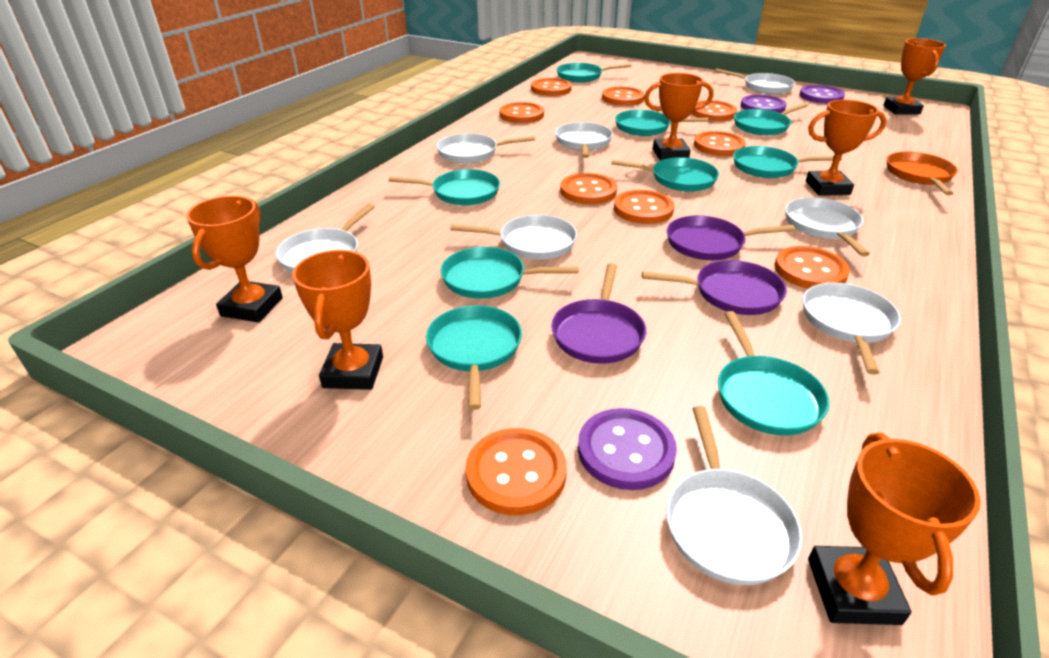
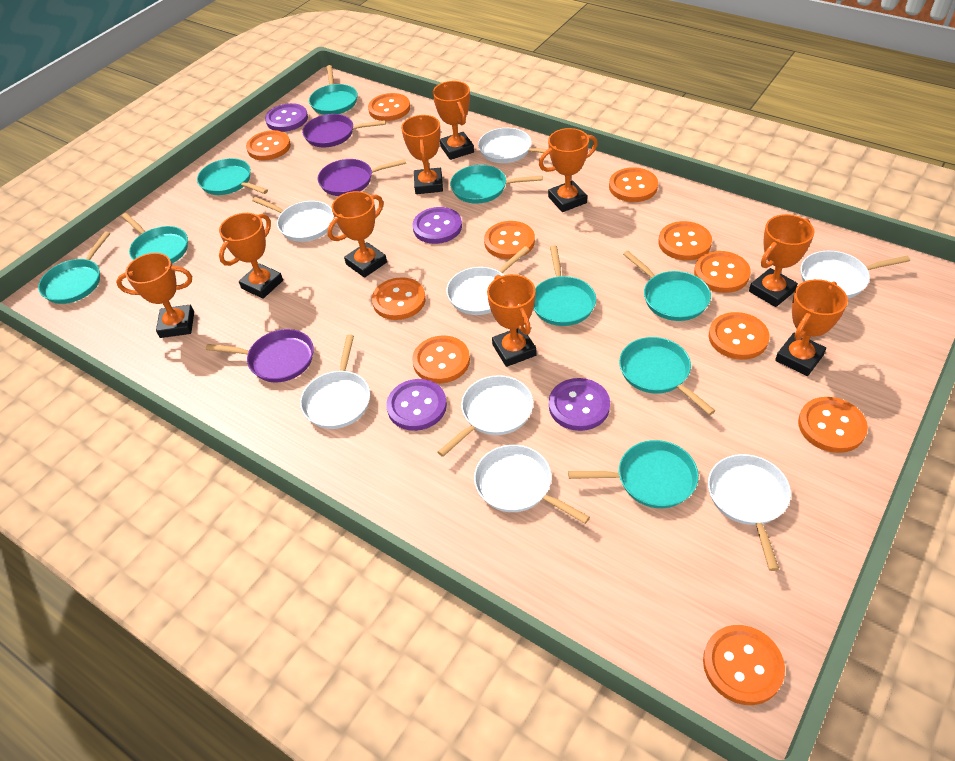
orange button: 9 -> 11
orange pan: 1 -> 0
orange trophy: 6 -> 9
purple button: 3 -> 4

